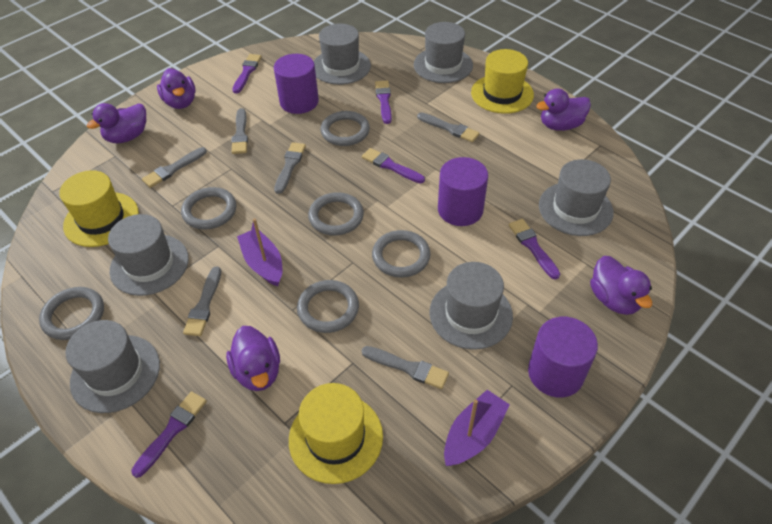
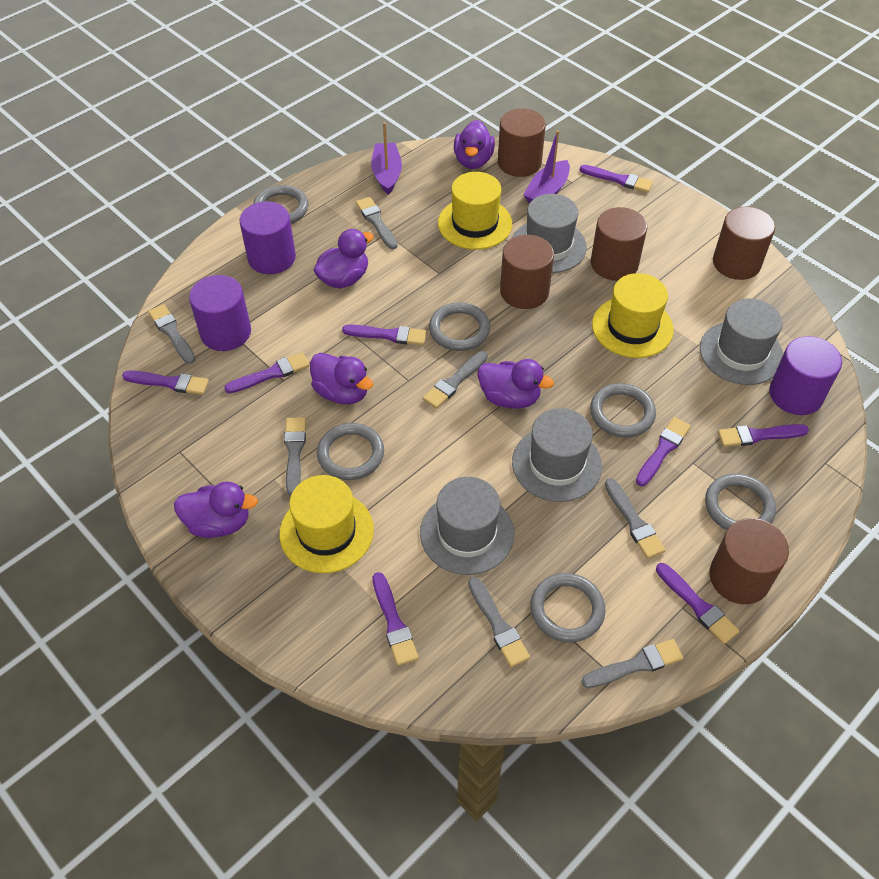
brown cylinder: 0 -> 5
grey brush: 6 -> 7
grey hat: 6 -> 4
purple brush: 5 -> 8

